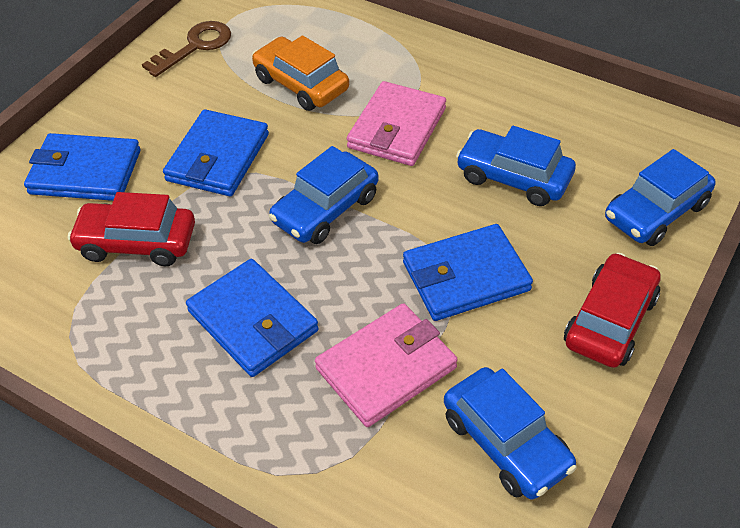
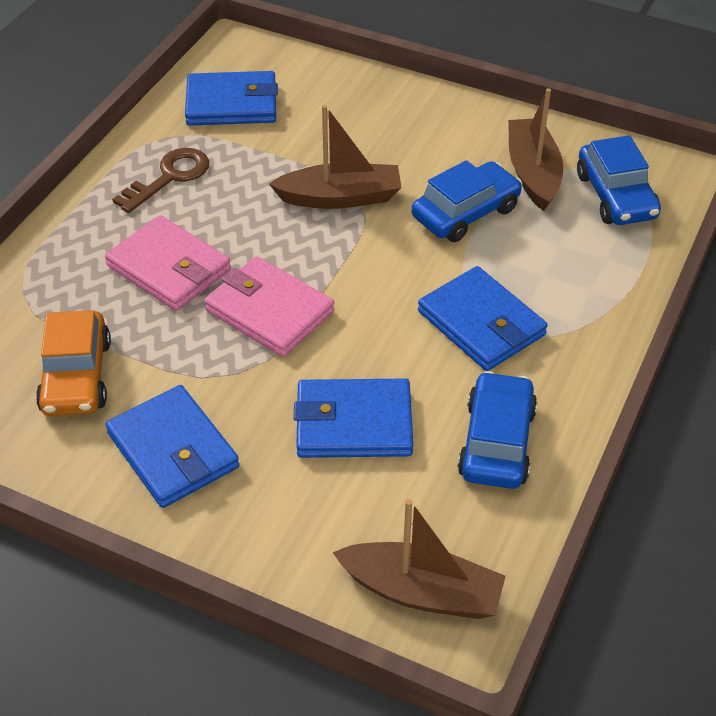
blue car: 4 -> 3
brown boat: 0 -> 3
red car: 2 -> 0

